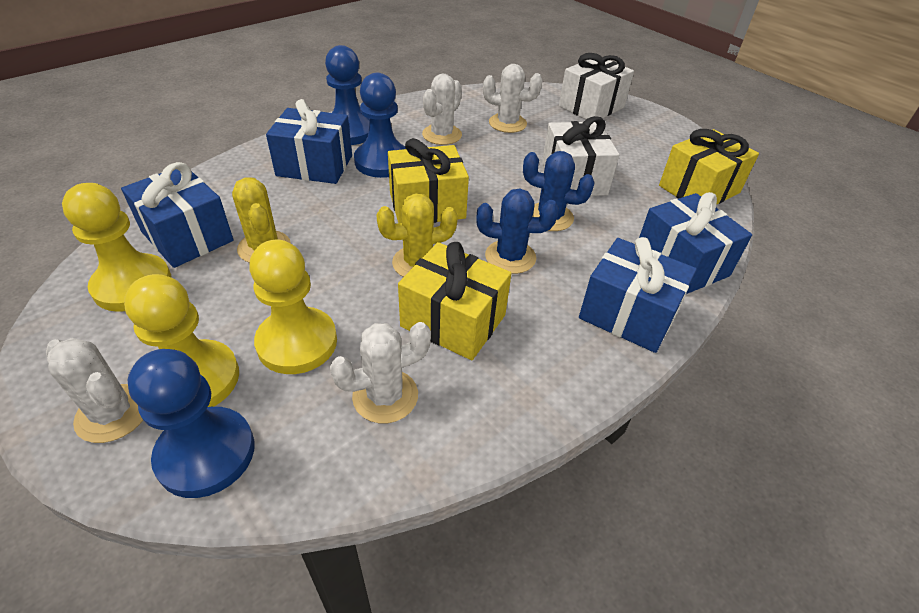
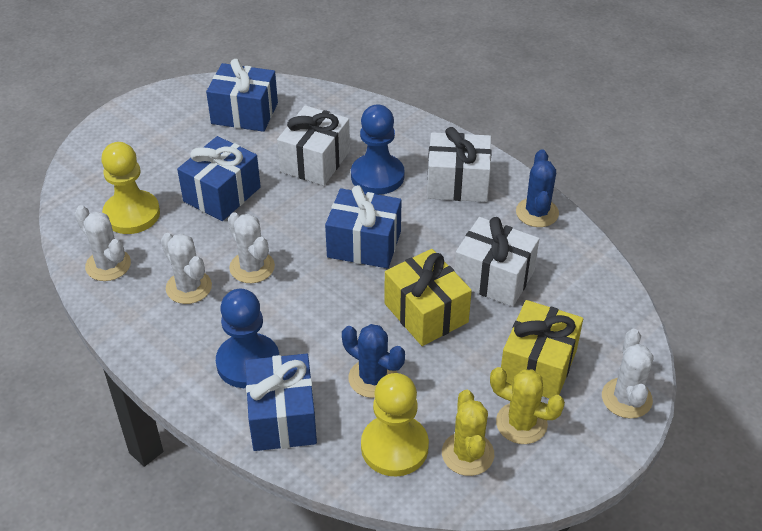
blue pawn: 3 -> 2
white gift: 2 -> 3
yellow gift: 3 -> 2
yellow pawn: 3 -> 2

